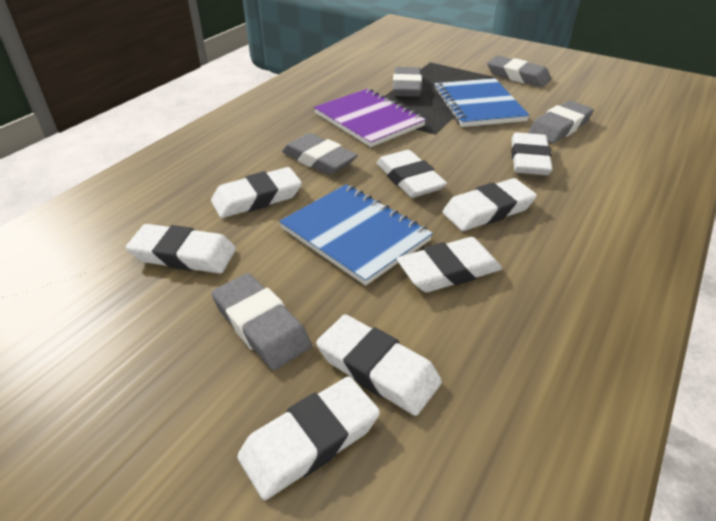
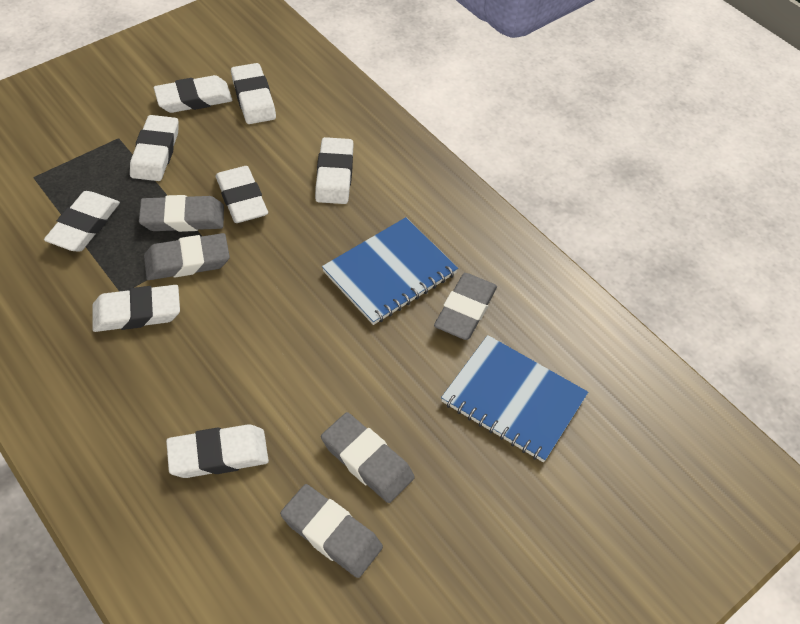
purple notebook: 1 -> 0

